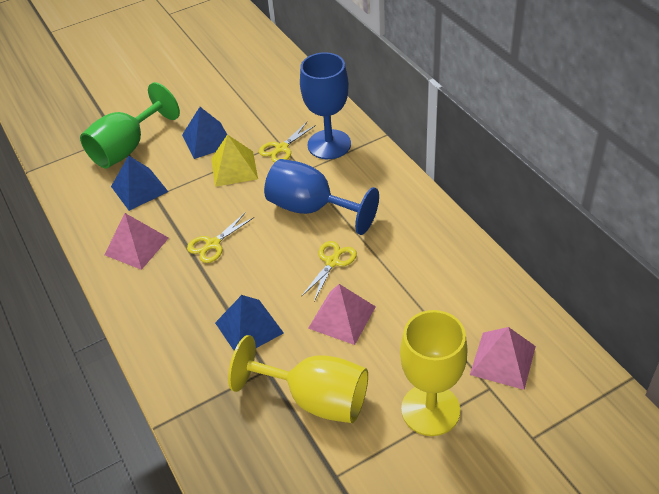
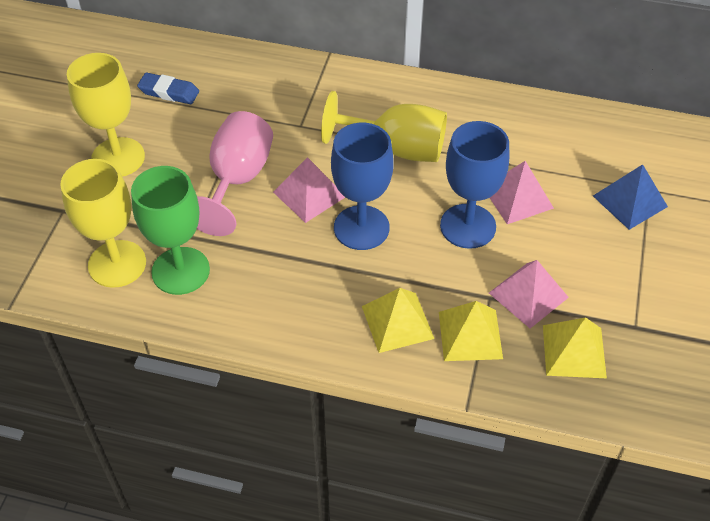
blue eraser: 0 -> 1
blue pyramid: 3 -> 1
pink goblet: 0 -> 1
yellow goblet: 2 -> 3
yellow pyramid: 1 -> 3
yellow scissors: 3 -> 0

